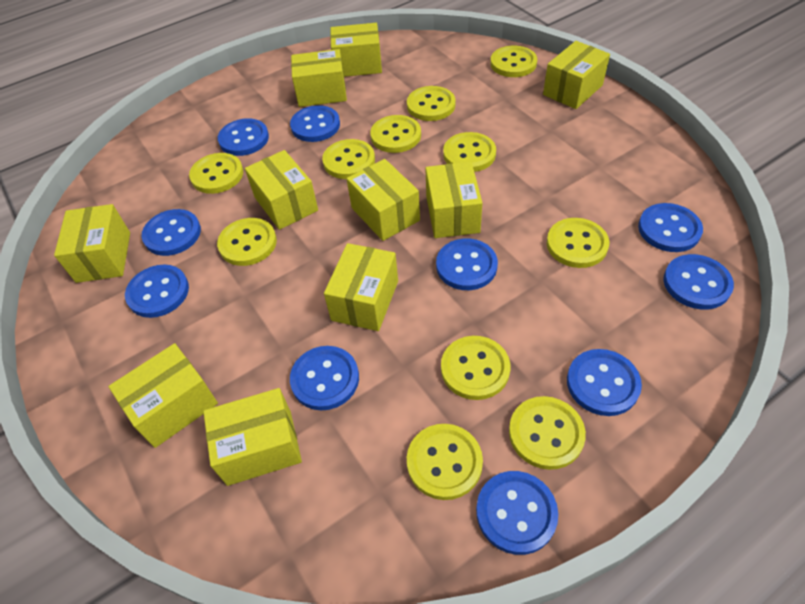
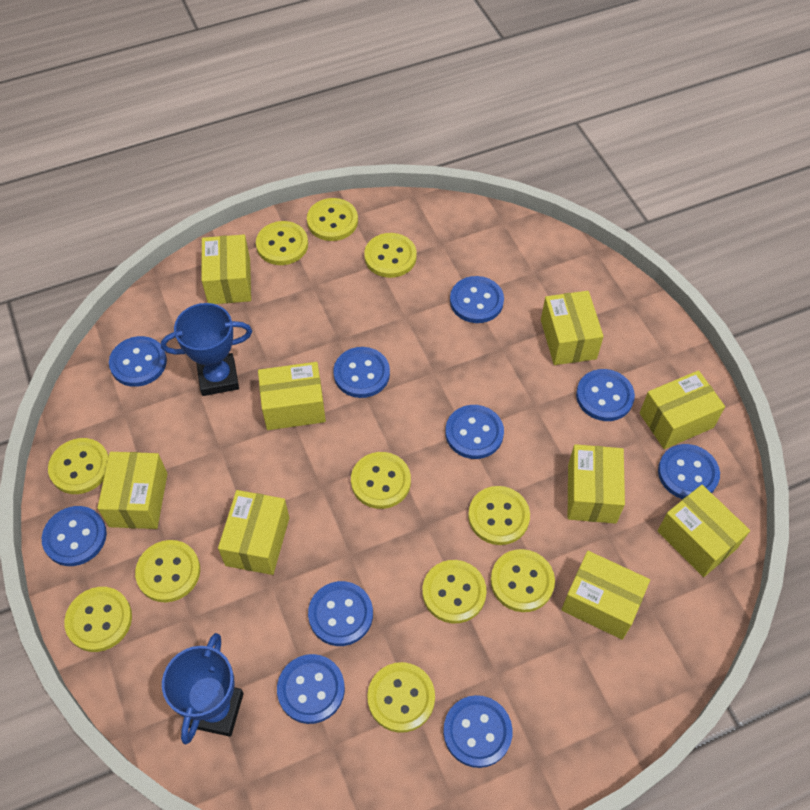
blue trophy: 0 -> 2
yellow box: 10 -> 9

